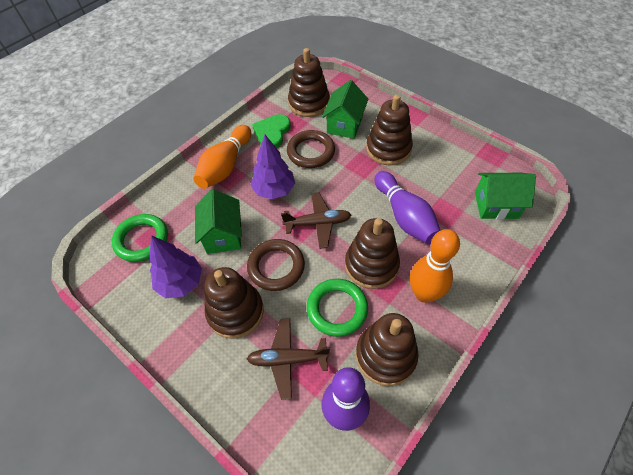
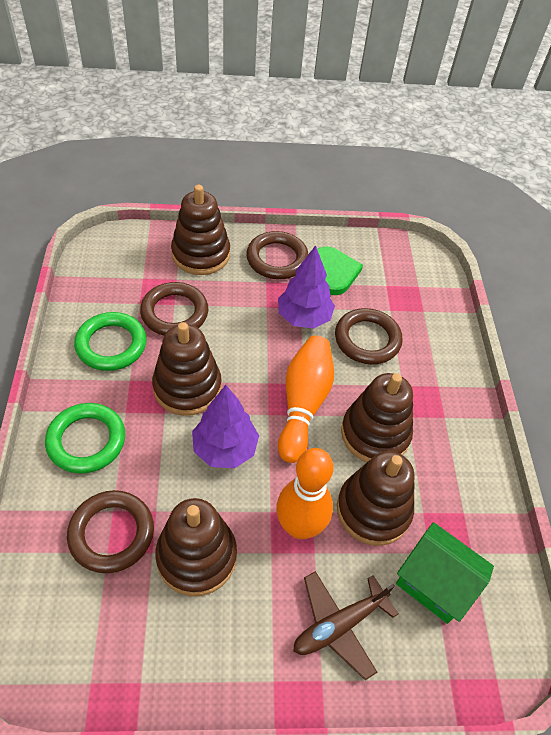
brown plane: 2 -> 1
brown ring: 2 -> 4
green house: 3 -> 1
purple bowling pin: 2 -> 0

